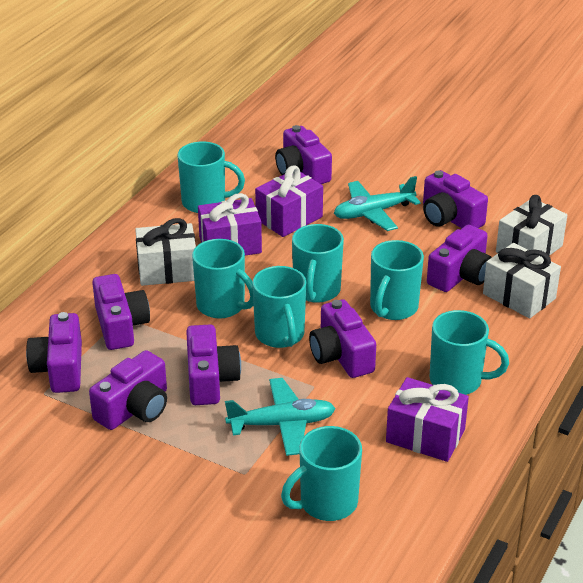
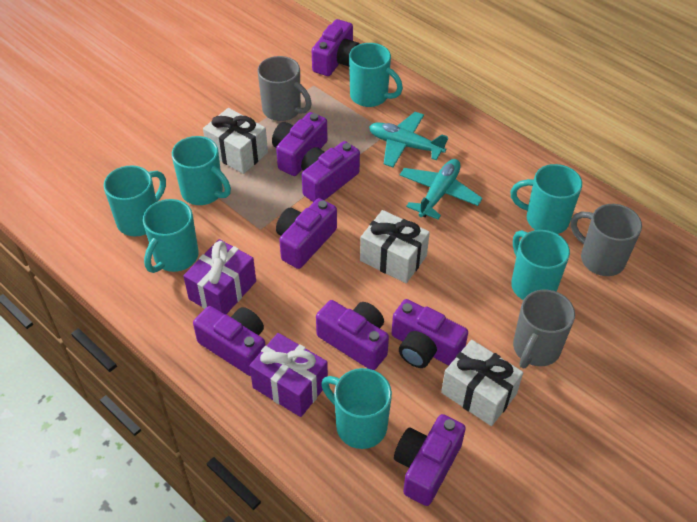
grey mug: 0 -> 3
purple gift: 3 -> 2

